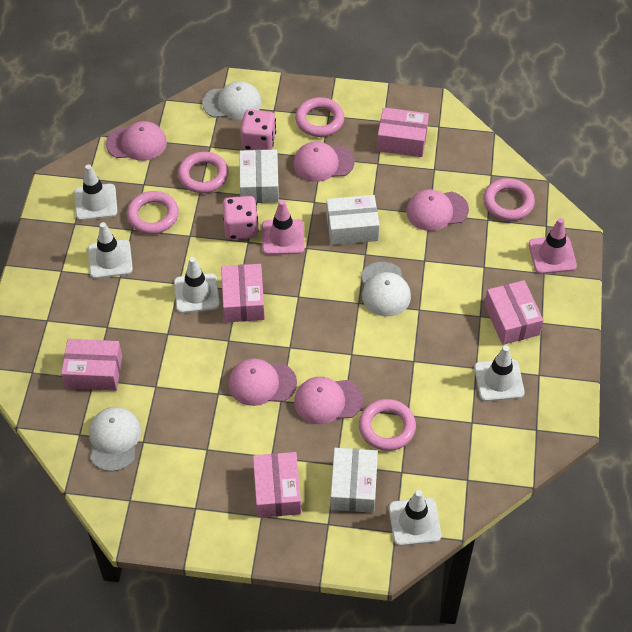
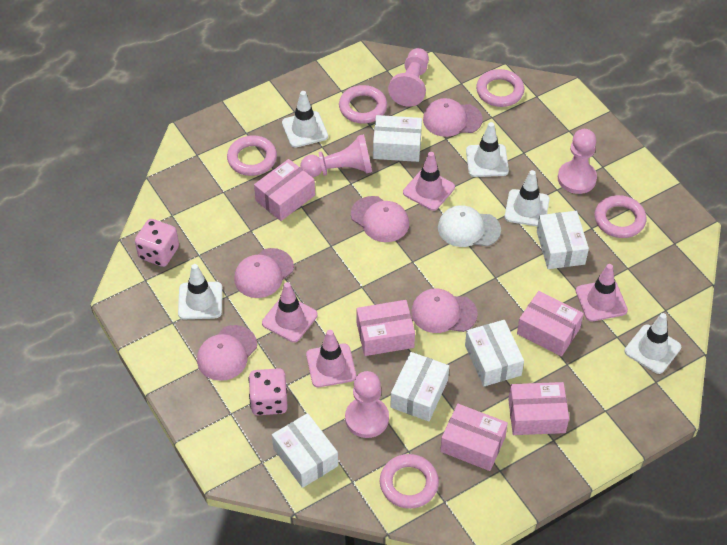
pink pawn: 0 -> 4
pink traffic cone: 2 -> 4
white box: 3 -> 5
white cap: 3 -> 1

